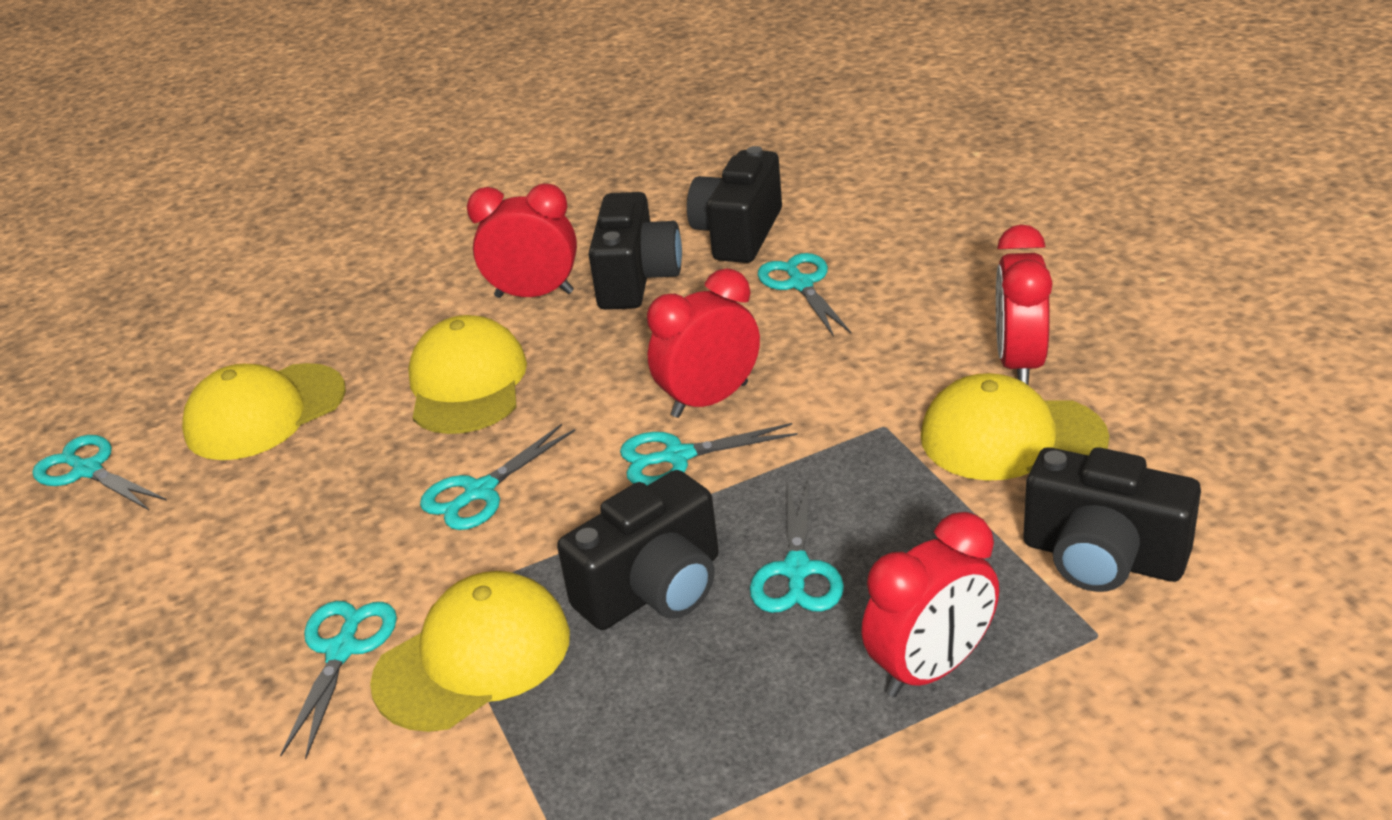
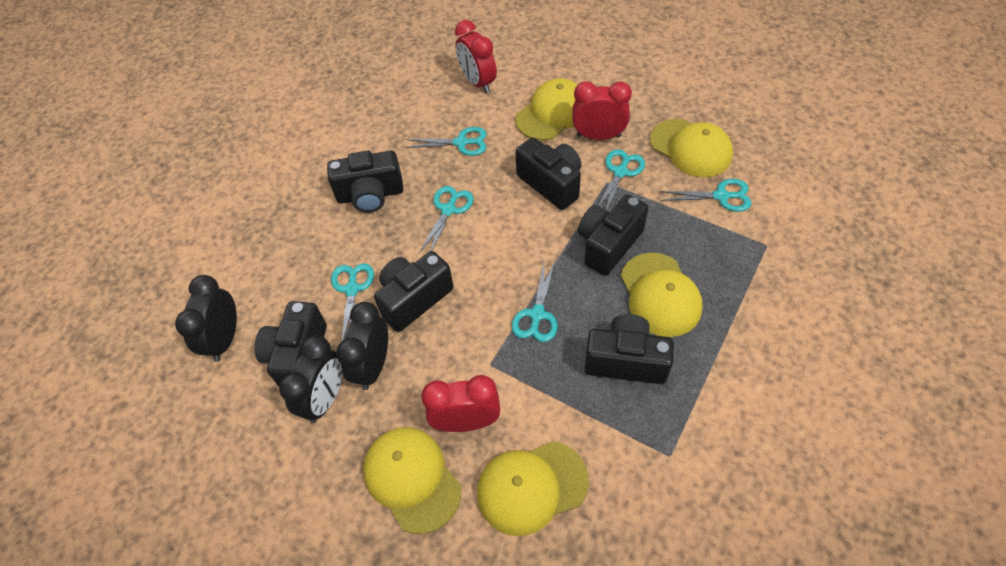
black camera: 4 -> 6
black clock: 0 -> 3
red clock: 4 -> 3
yellow cap: 4 -> 5

